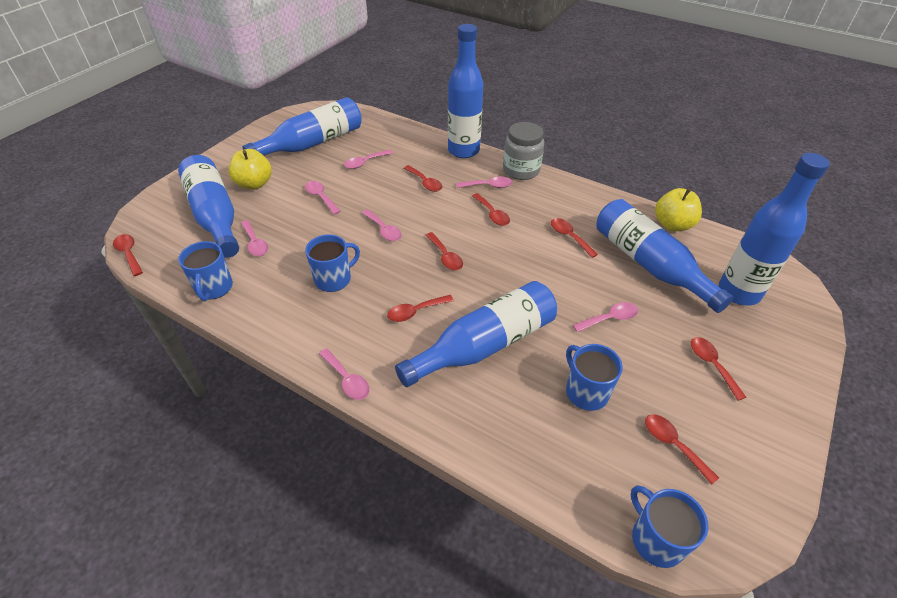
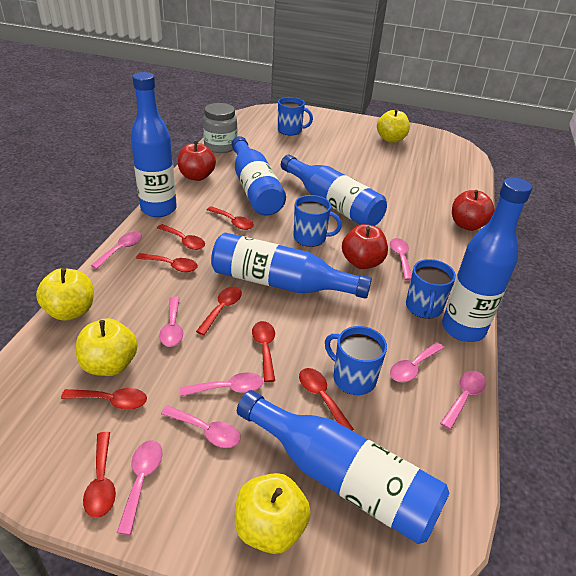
pink spoon: 7 -> 8
red apple: 0 -> 3
yellow apple: 2 -> 4

